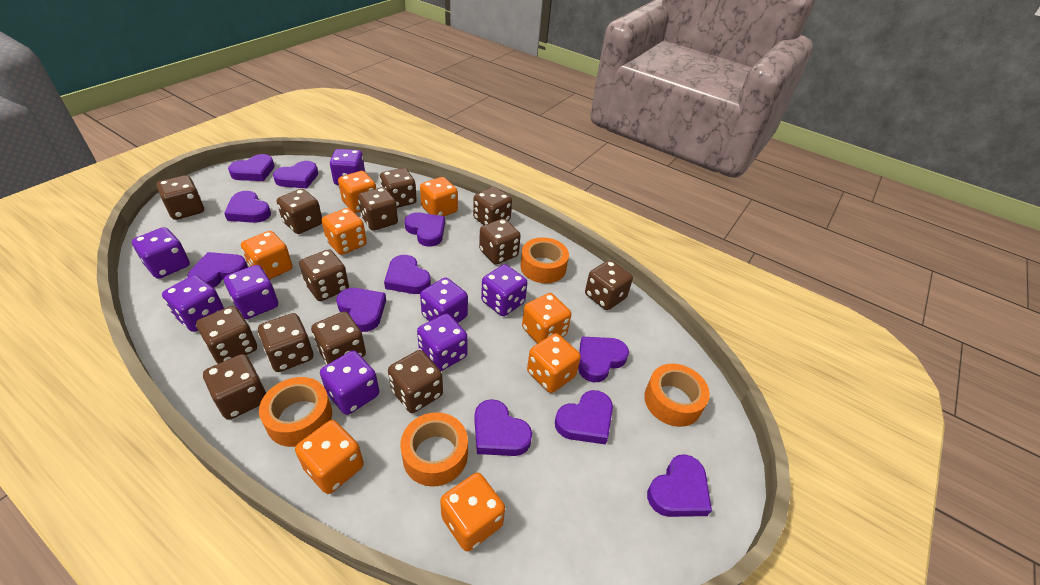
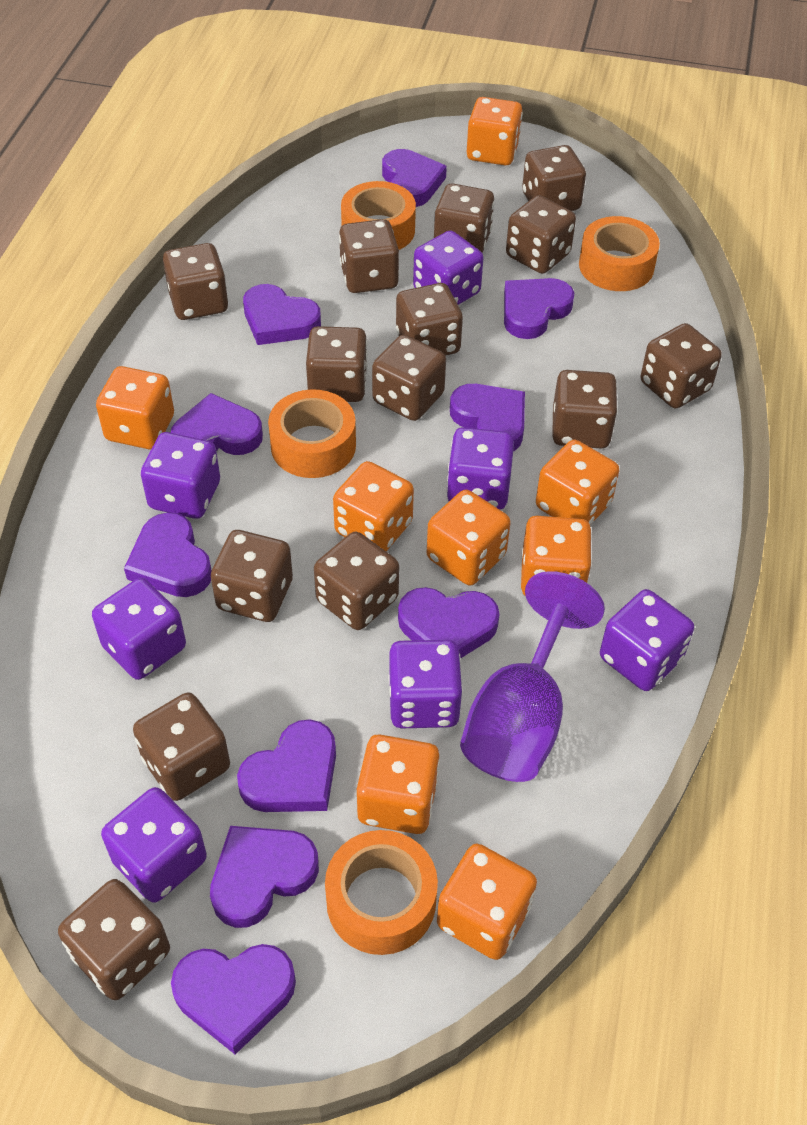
brown dice: 13 -> 14
purple dice: 8 -> 7
purple goblet: 0 -> 1
purple heart: 11 -> 10

